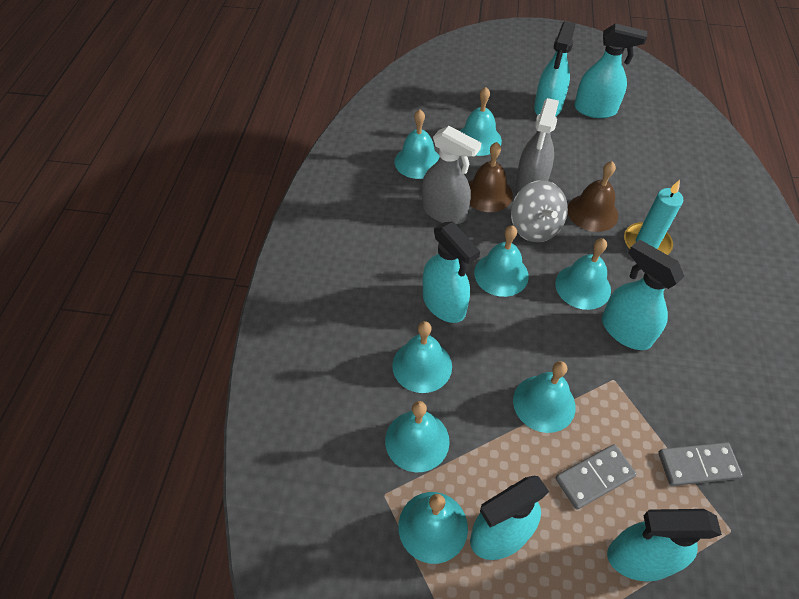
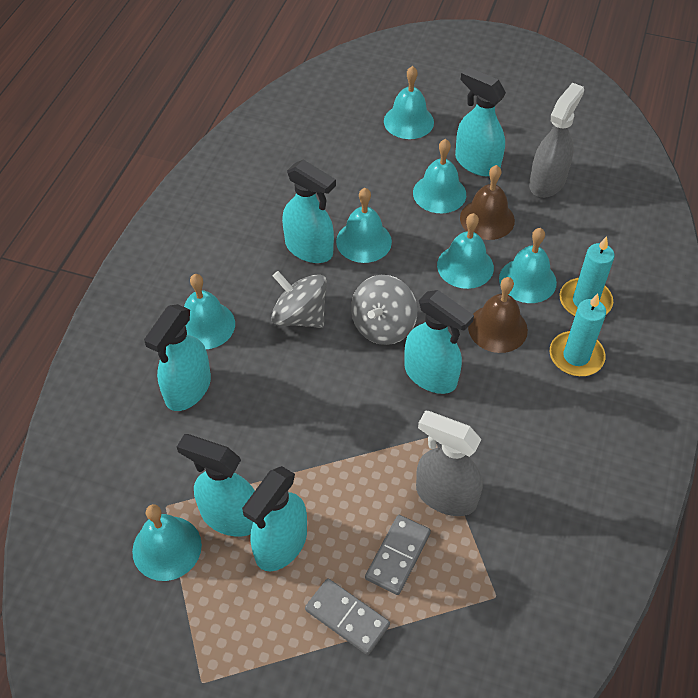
grey spinning top: 1 -> 2
turquoise bell: 8 -> 7
turquoise candle: 1 -> 2

